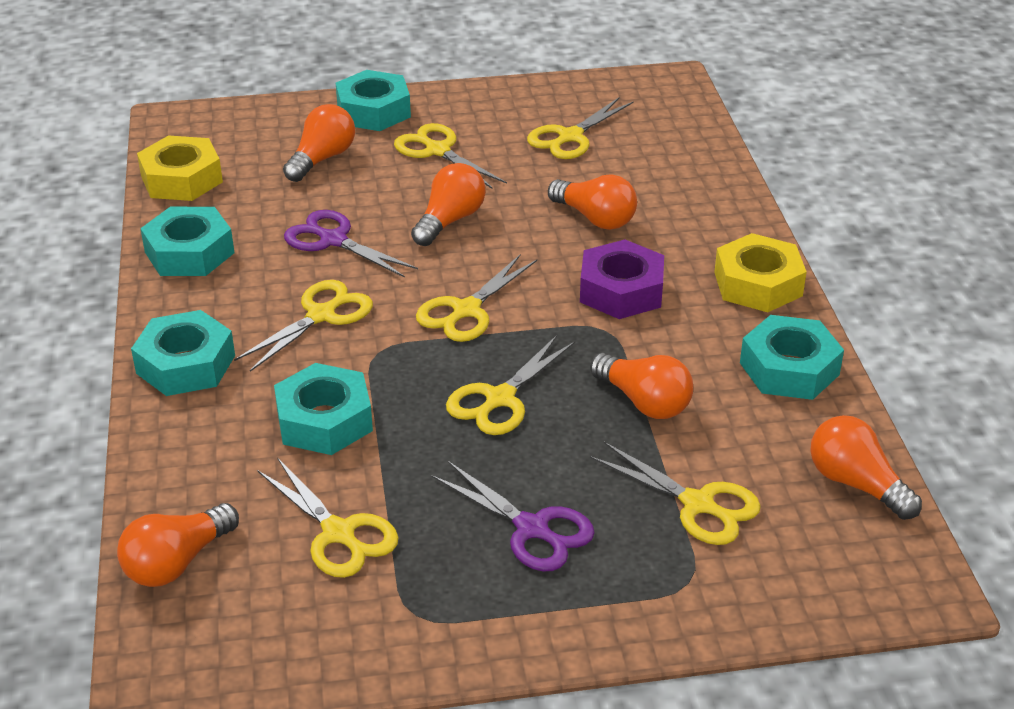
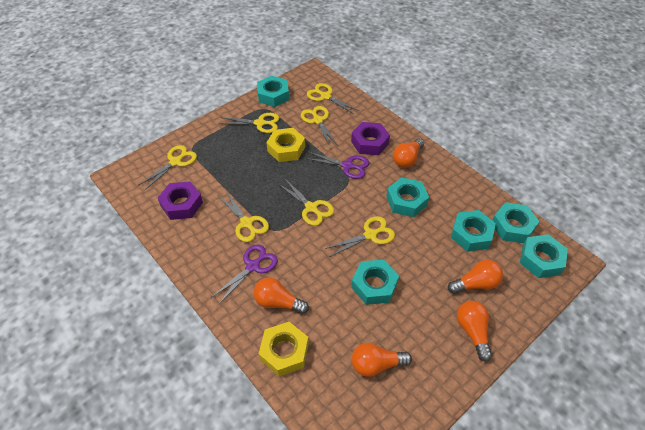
orange light bulb: 6 -> 5
purple nut: 1 -> 2
turquoise nut: 5 -> 6

